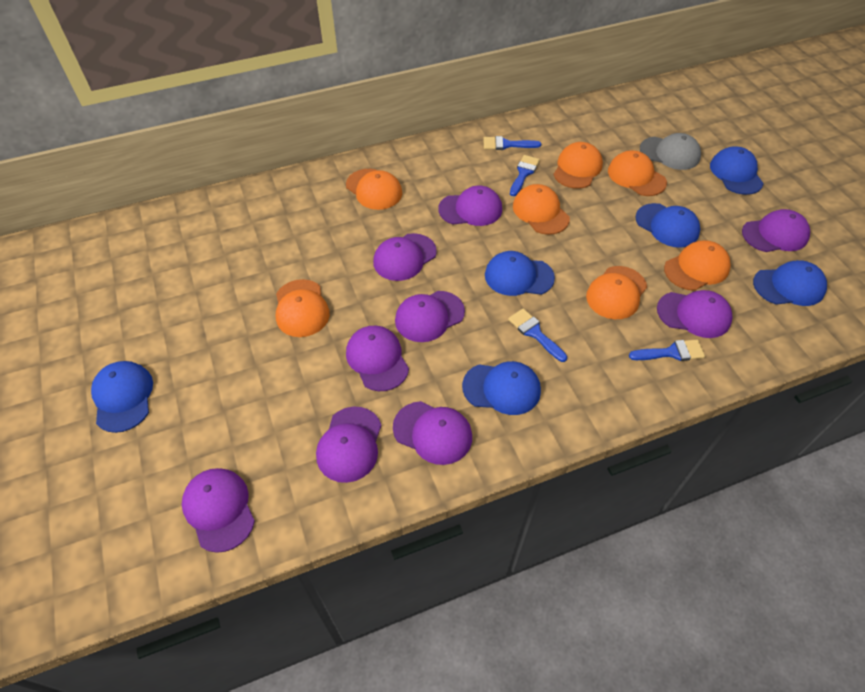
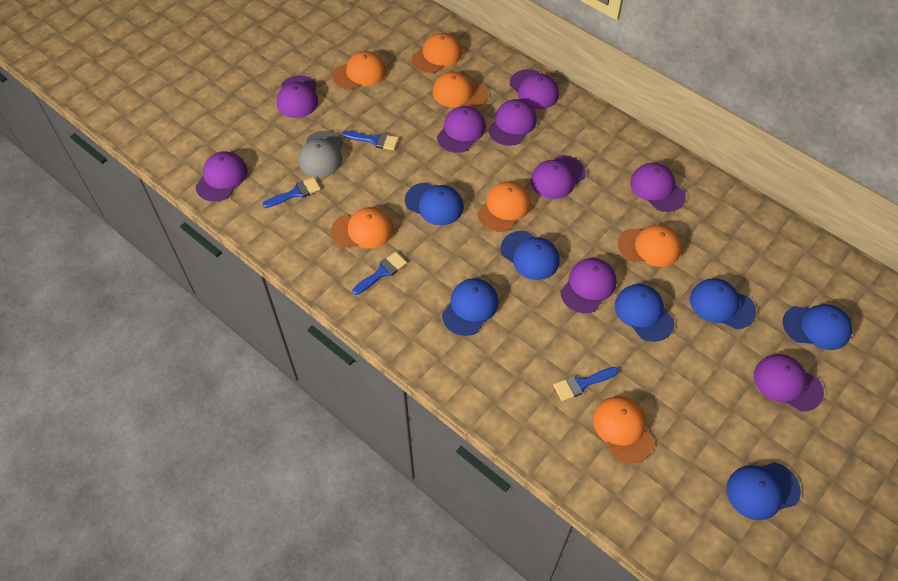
blue cap: 6 -> 7

